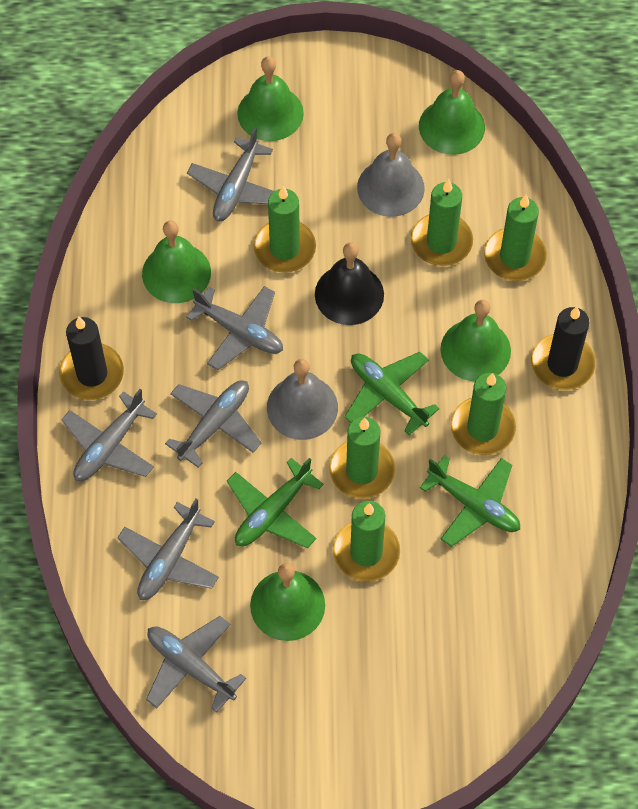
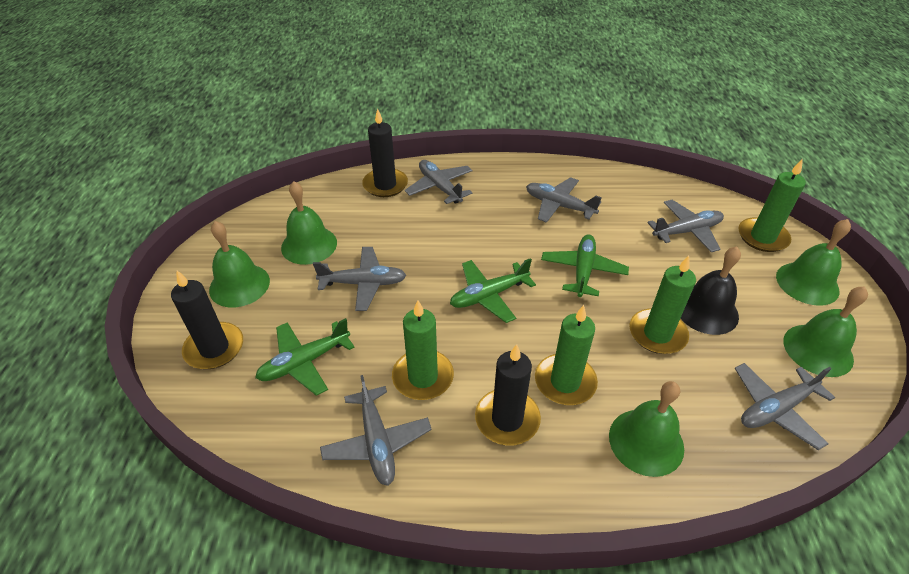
black candle: 2 -> 3
green candle: 6 -> 4
grey bell: 2 -> 0

